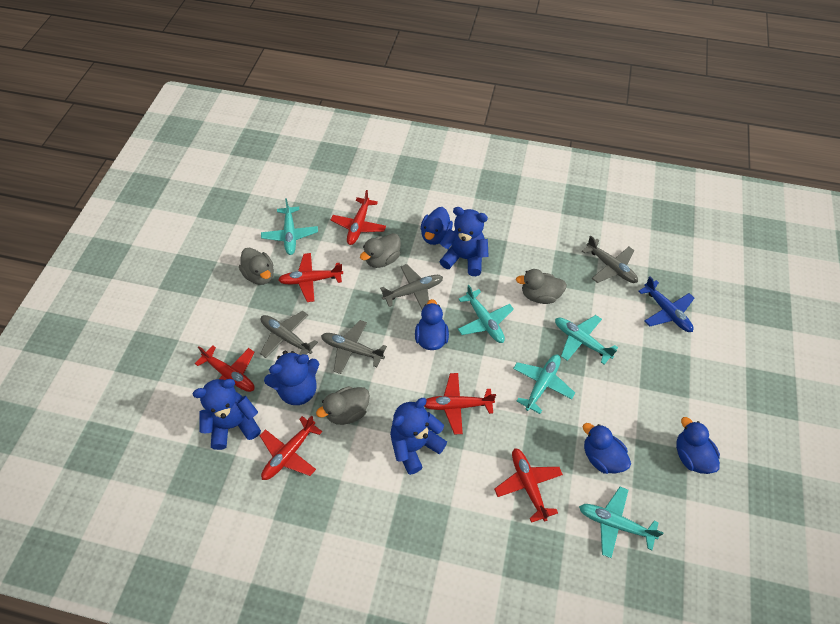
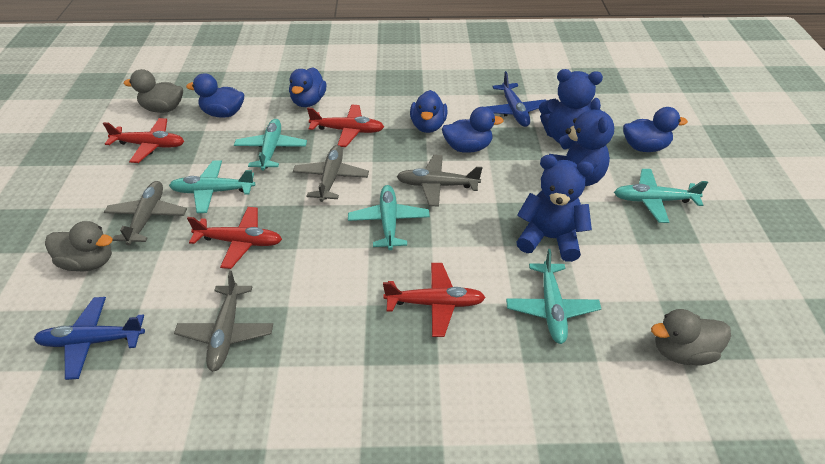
blue duck: 4 -> 5
blue plane: 1 -> 2
blue teddy bear: 4 -> 3
grey duck: 4 -> 3
red plane: 6 -> 4

